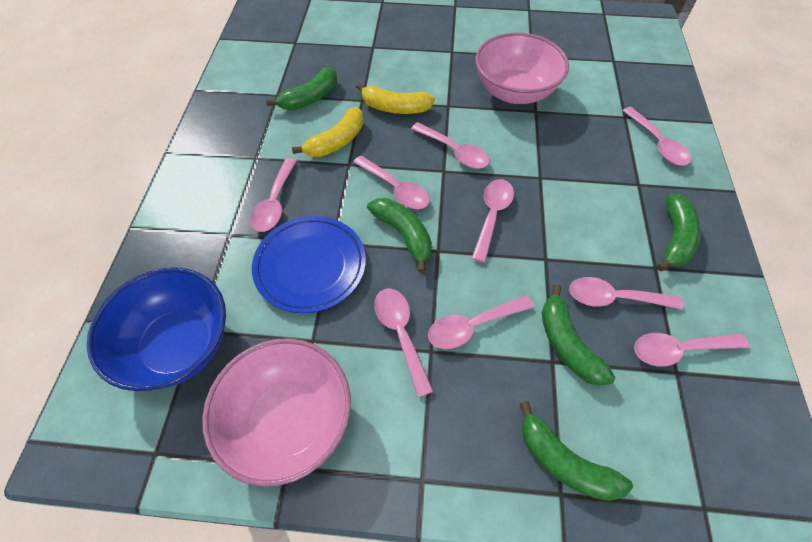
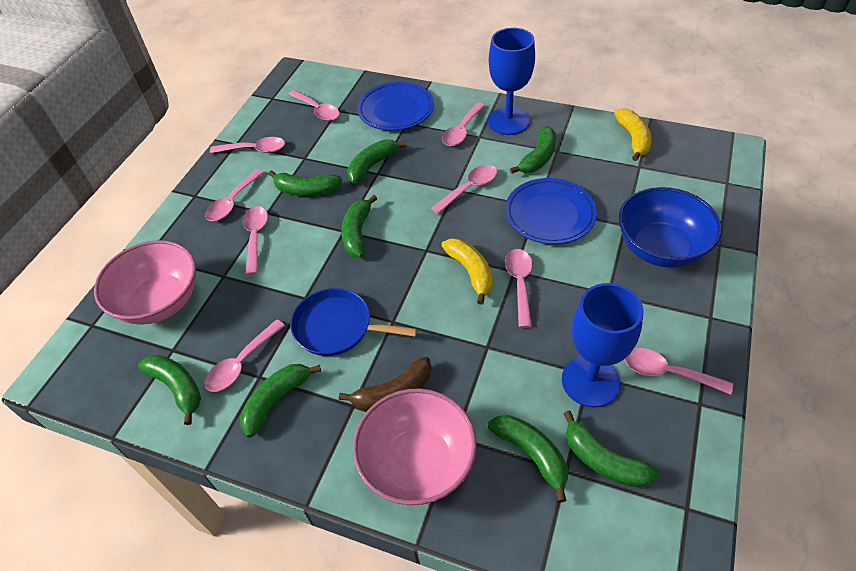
blue goblet: 0 -> 2
blue pan: 0 -> 1
blue plate: 1 -> 2
brown banana: 0 -> 1
green banana: 5 -> 8

